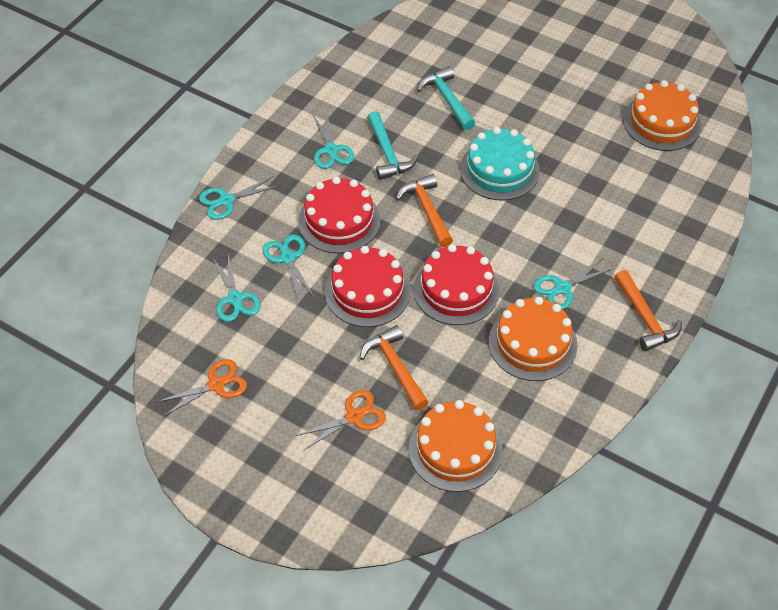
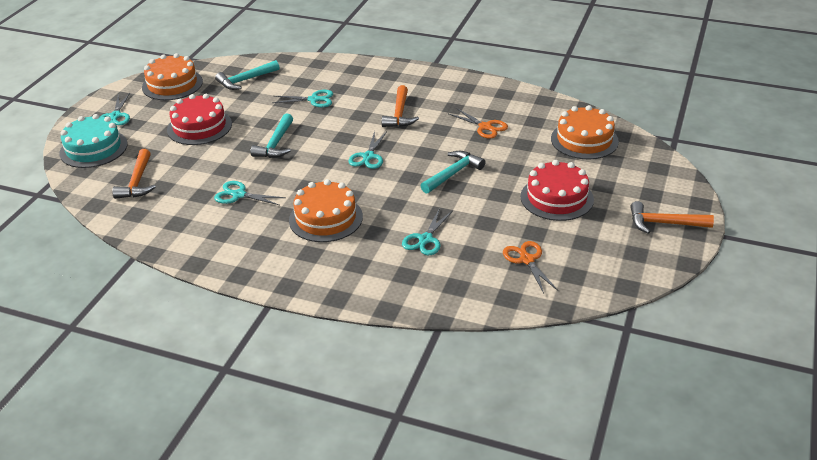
red cake: 3 -> 2
turquoise hammer: 2 -> 3

